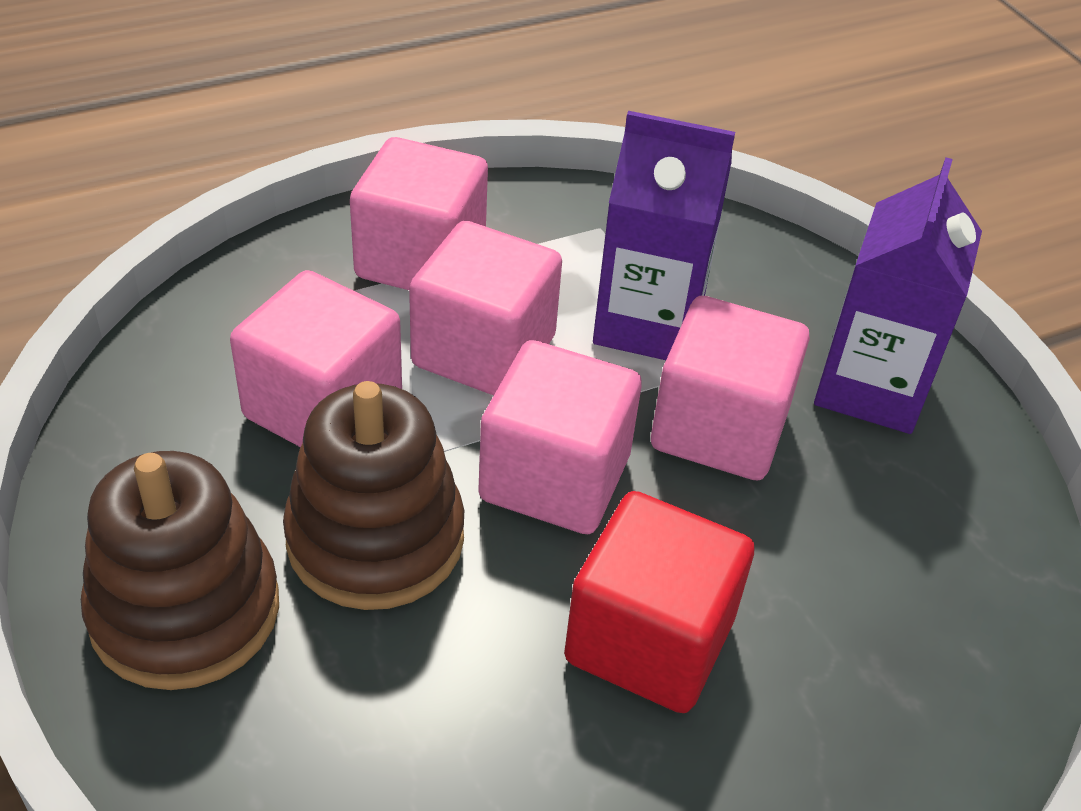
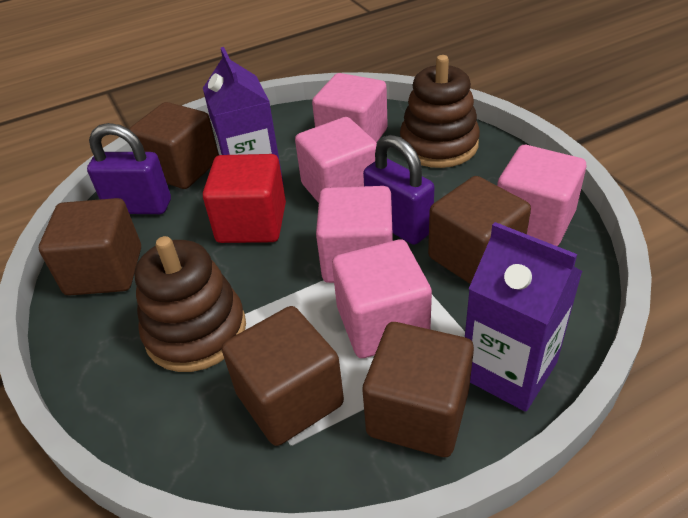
brown cube: 0 -> 5
purple padlock: 0 -> 2

